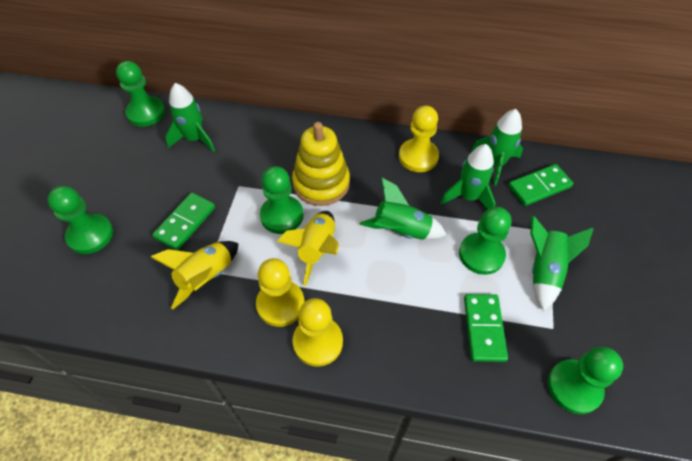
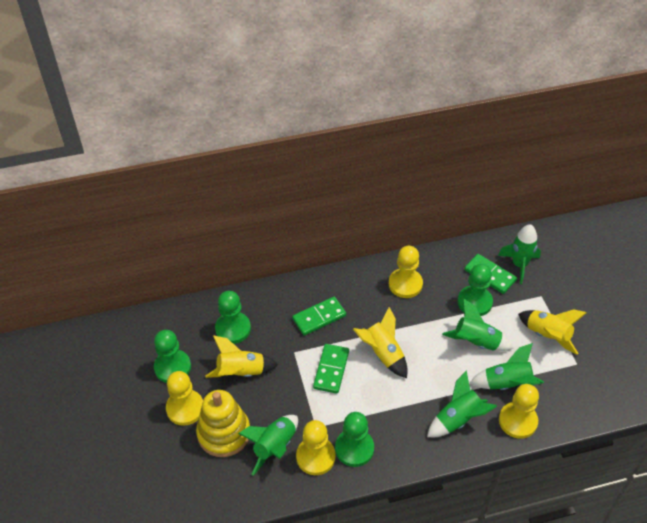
green pawn: 5 -> 4
yellow pawn: 3 -> 4
yellow rocket: 2 -> 3

